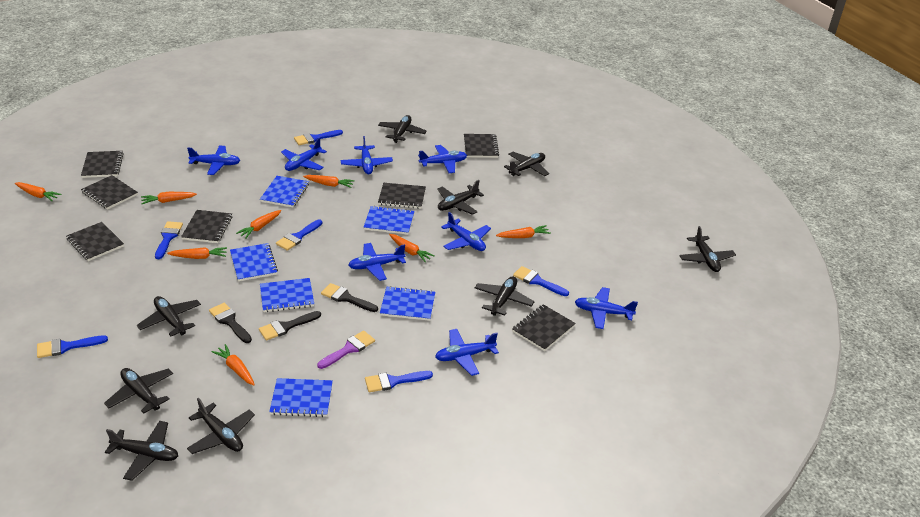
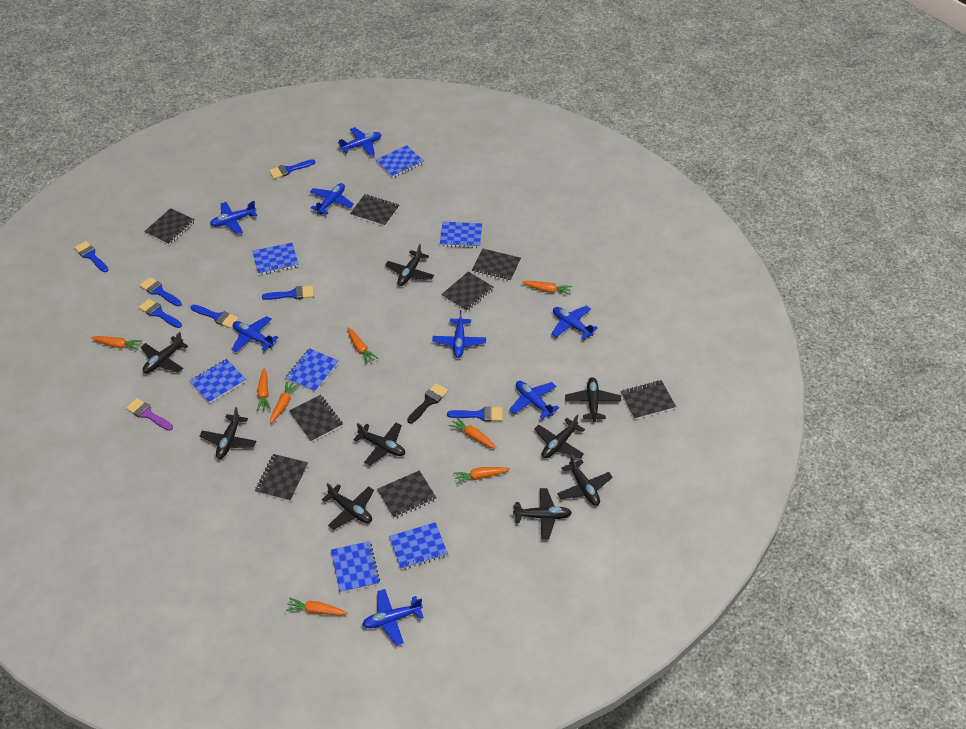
black brush: 3 -> 1
black notebook: 7 -> 8
blue brush: 6 -> 7
blue notebook: 6 -> 7

